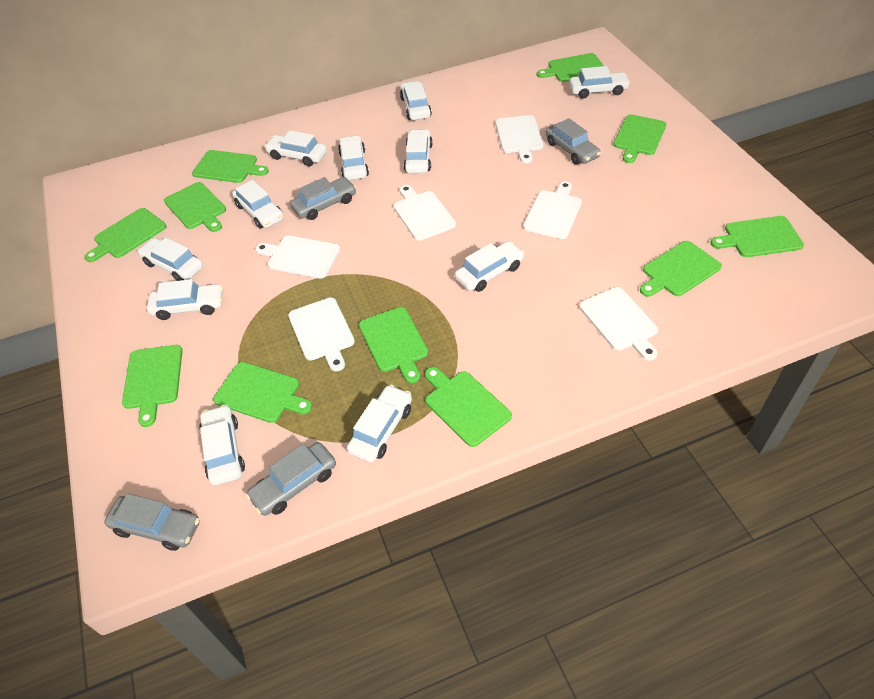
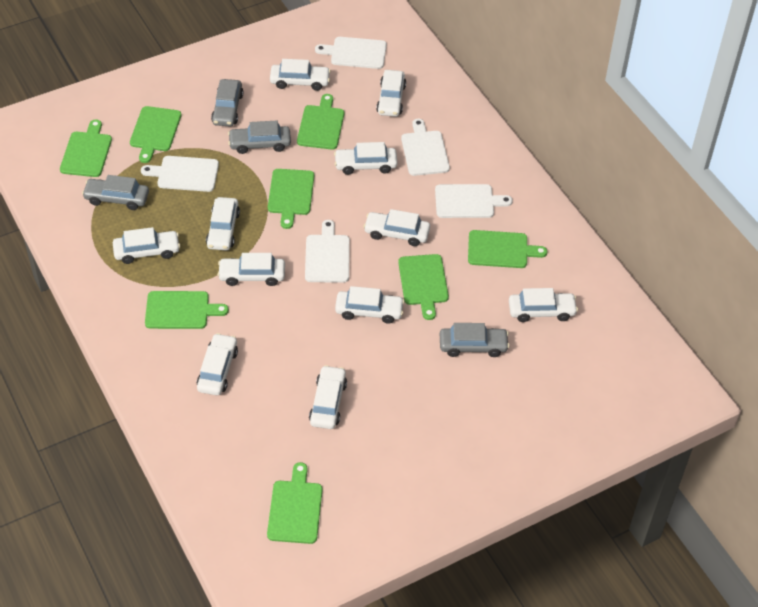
green cutting board: 11 -> 8
white cutting board: 6 -> 5

